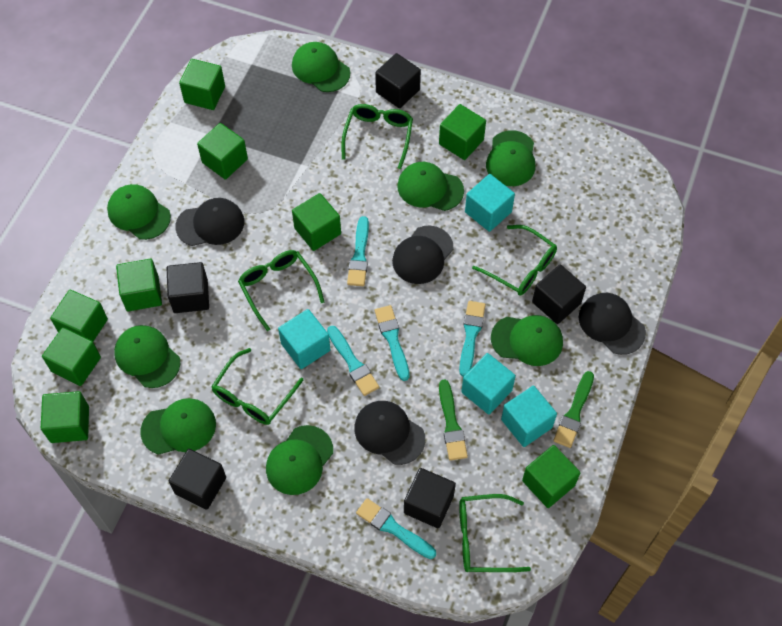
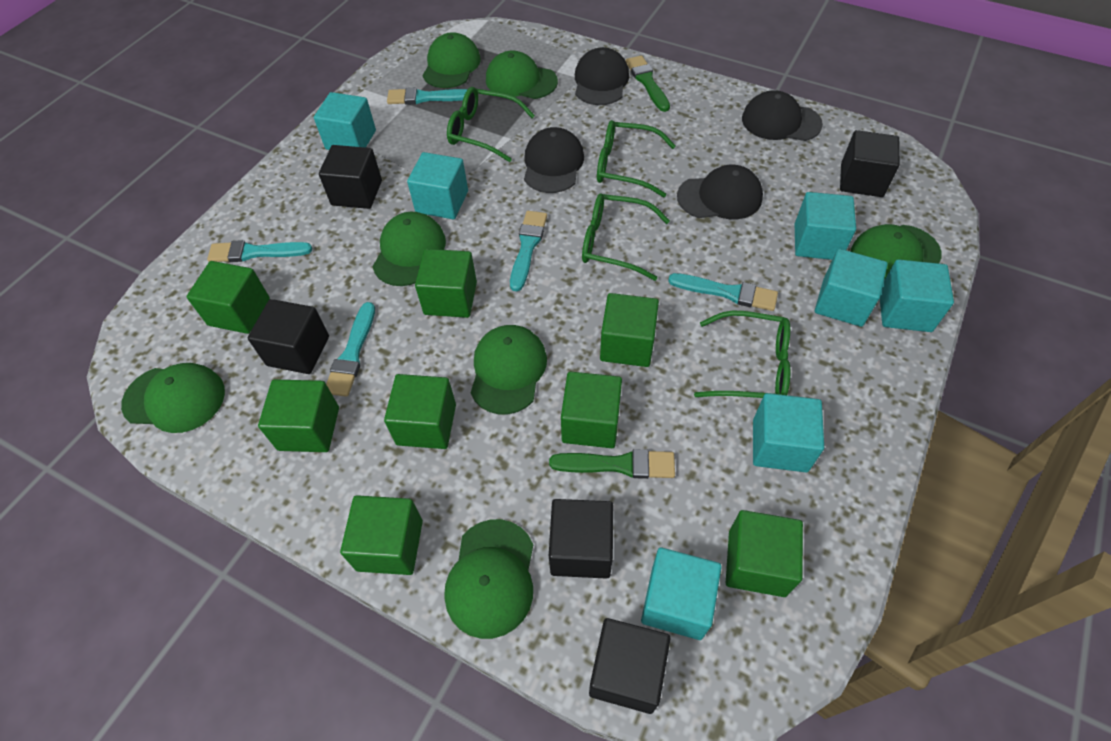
green cap: 8 -> 7
green cube: 9 -> 8
green glasses: 5 -> 4
turquoise cube: 4 -> 7

